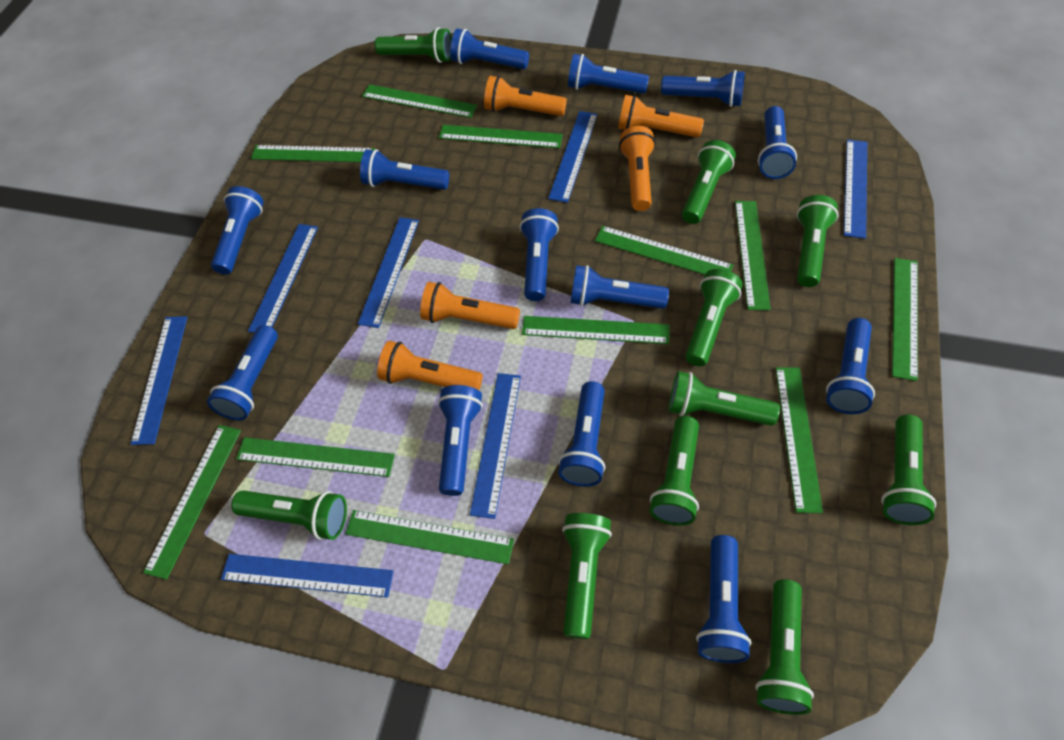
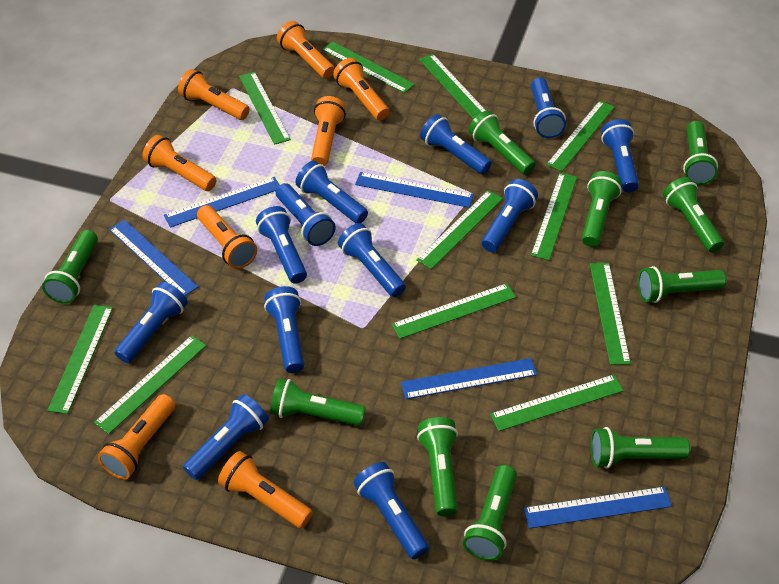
blue flashlight: 13 -> 12
blue ruler: 7 -> 5
orange flashlight: 5 -> 8

